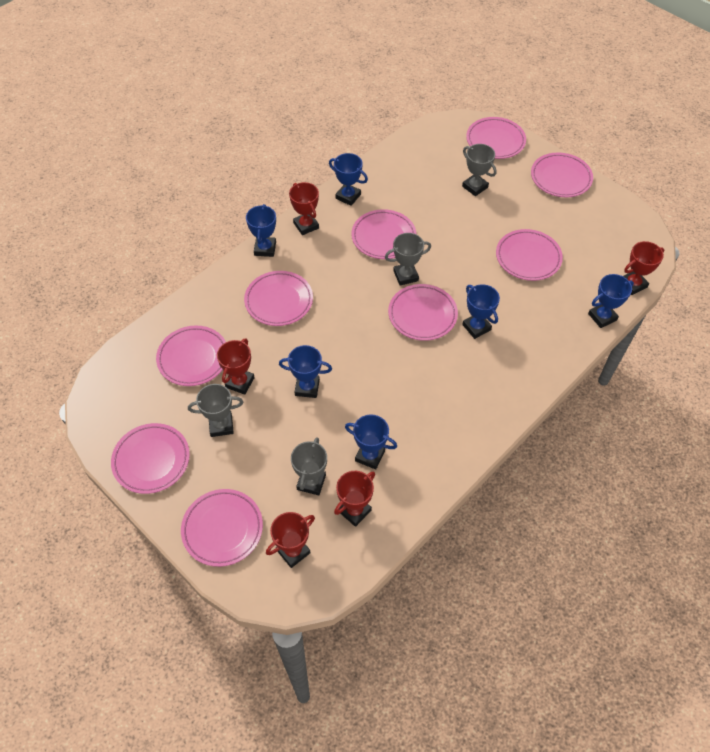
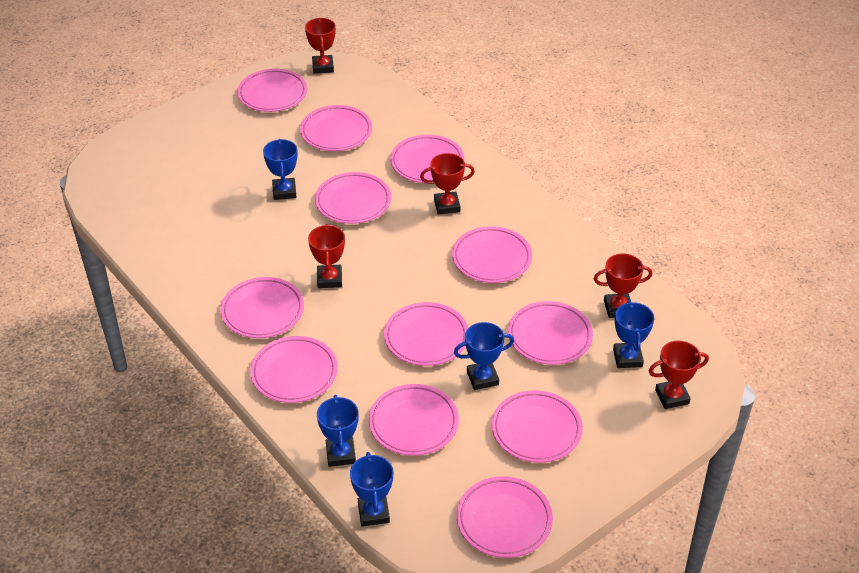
blue trophy: 6 -> 5
grey trophy: 4 -> 0
pink plate: 9 -> 12

